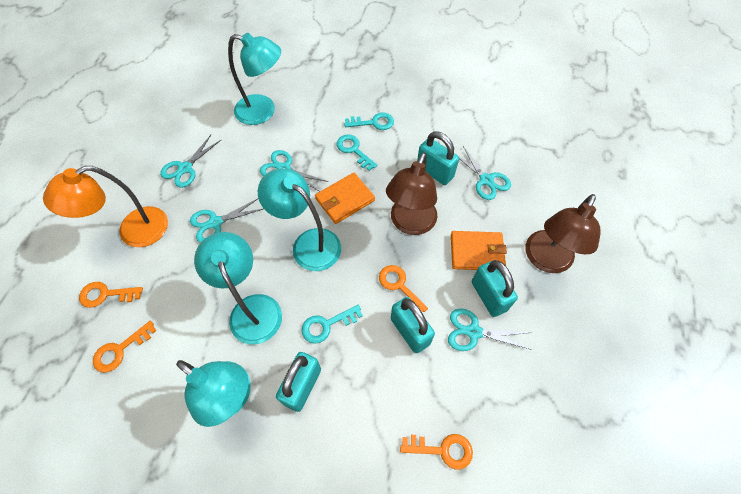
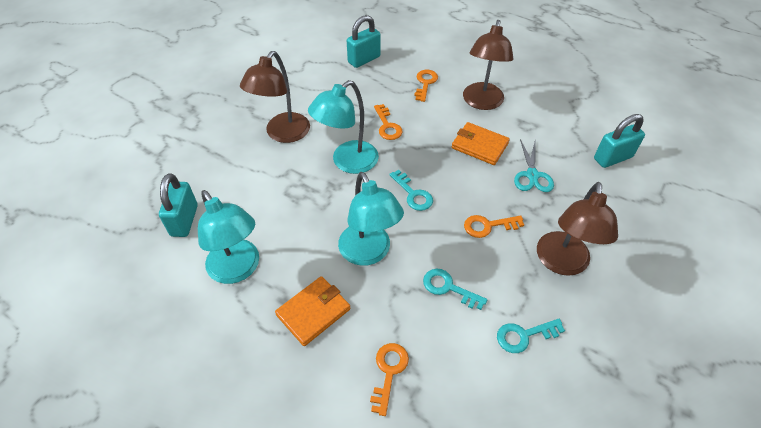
brown lamp: 2 -> 3
orange lamp: 1 -> 0
turquoise lamp: 4 -> 3
turquoise padlock: 4 -> 3
turquoise scissors: 5 -> 1

